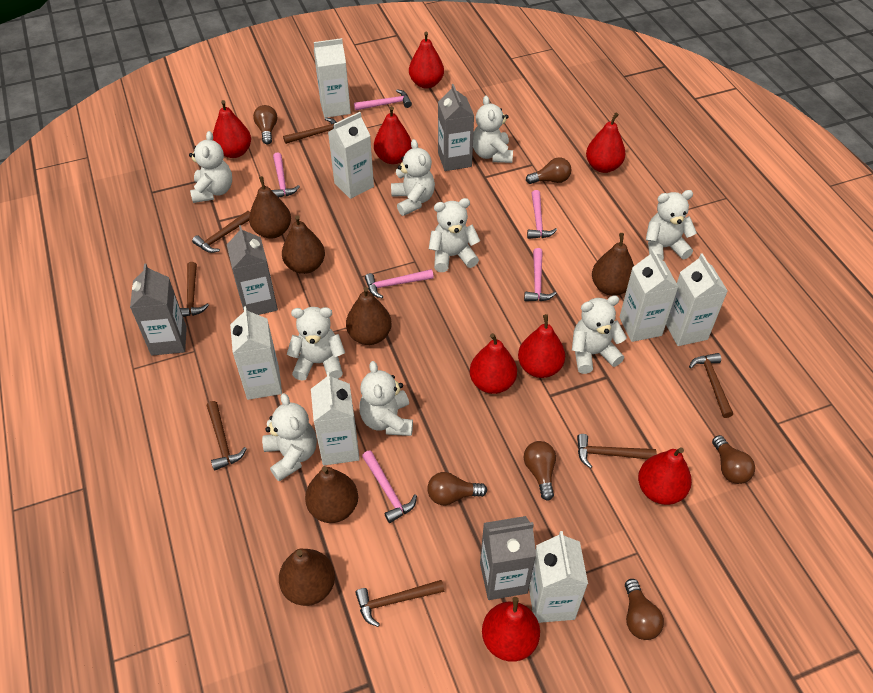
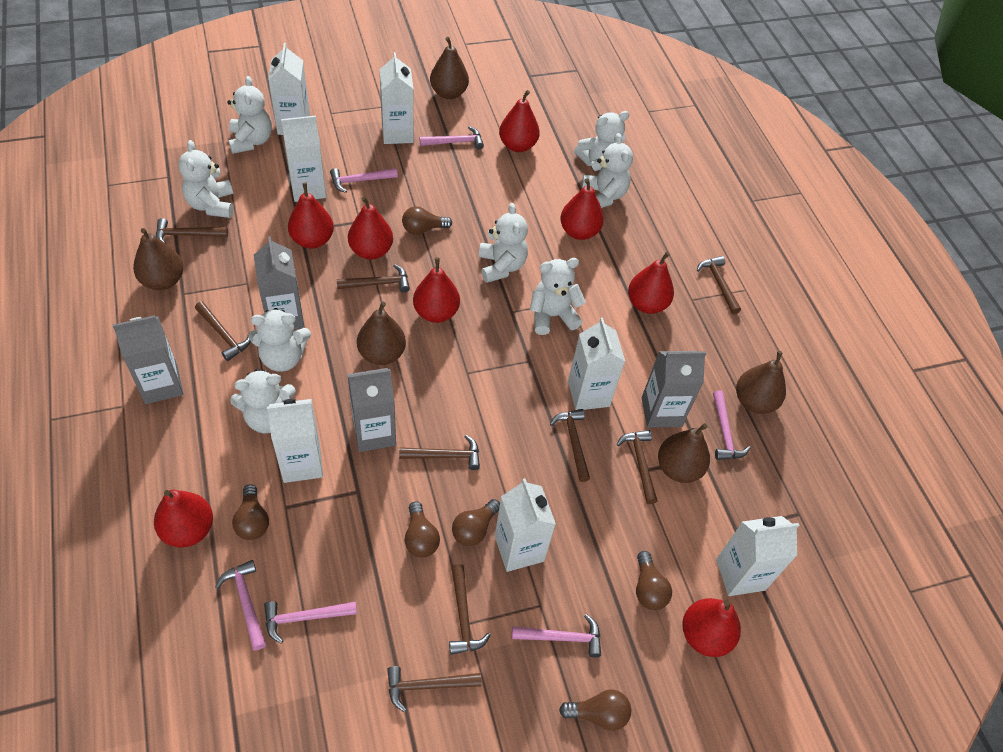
brown hammer: 7 -> 9
brown pear: 6 -> 5
white teddy bear: 9 -> 8

